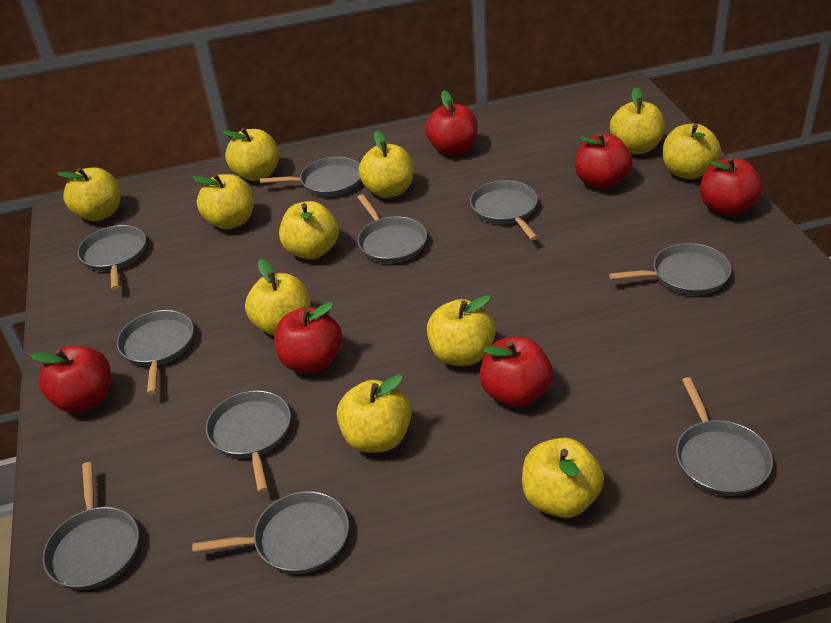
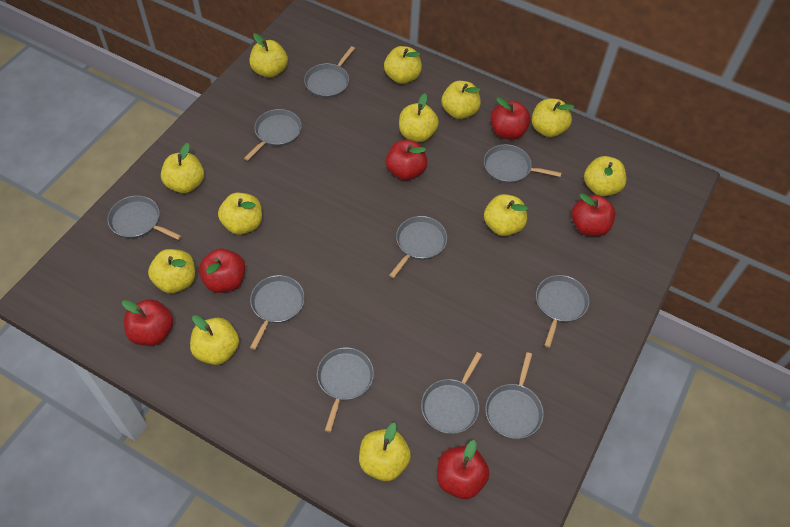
yellow apple: 11 -> 12

